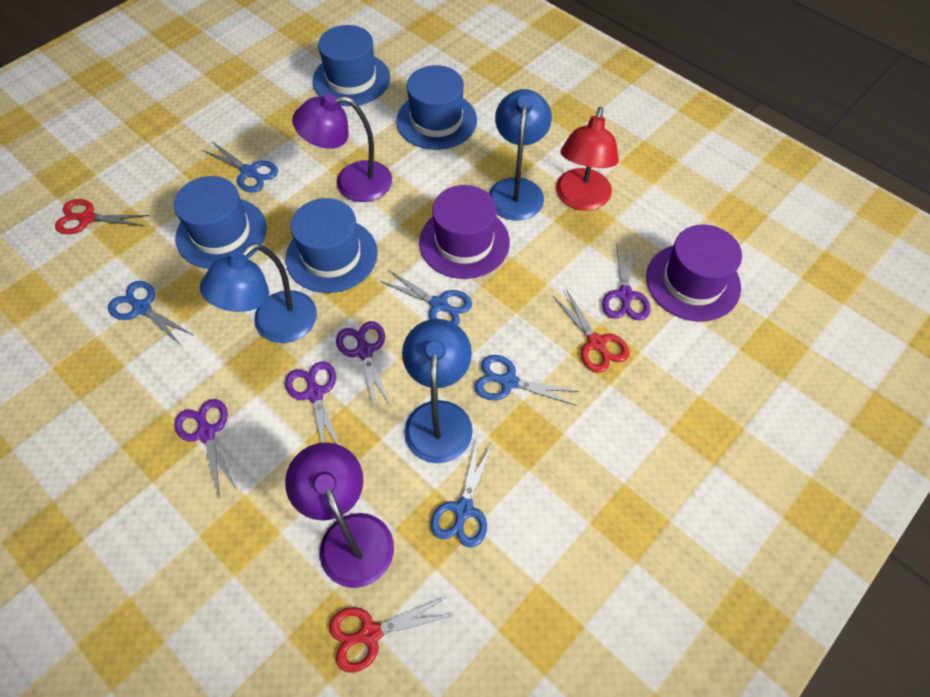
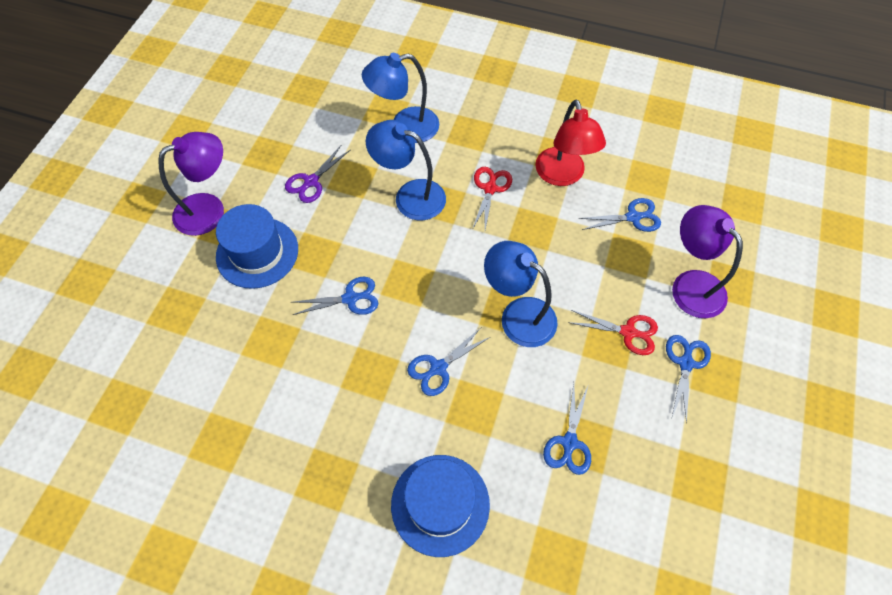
blue hat: 4 -> 2
purple hat: 2 -> 0
purple scissors: 4 -> 1
red scissors: 3 -> 2

